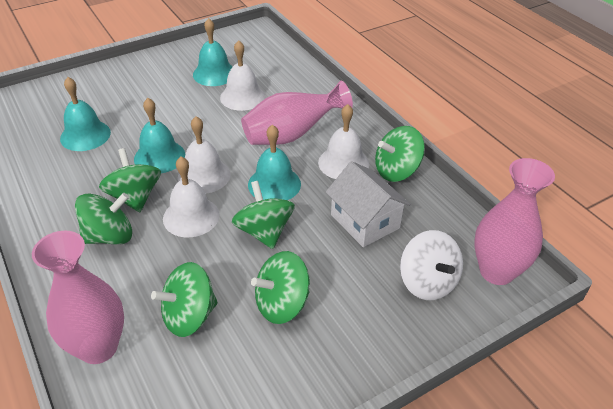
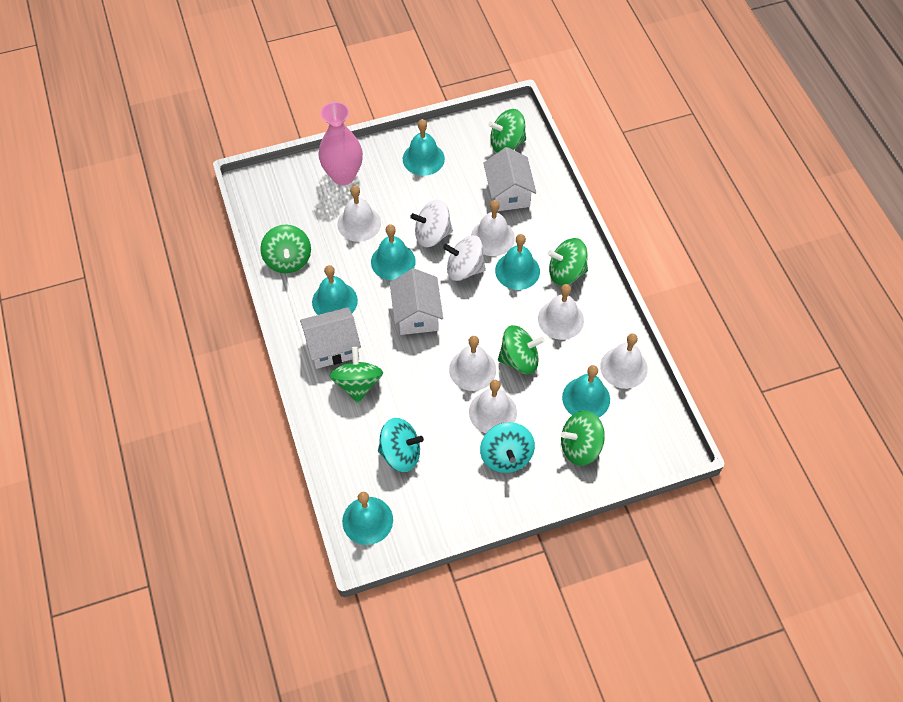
pink vase: 3 -> 1
turquoise bell: 4 -> 6
turquoise spinning top: 0 -> 2
white bell: 4 -> 6
white house: 1 -> 3
white spinning top: 1 -> 2

